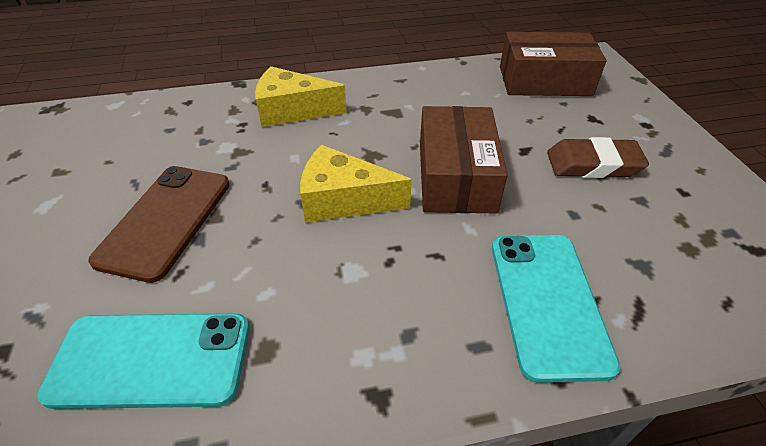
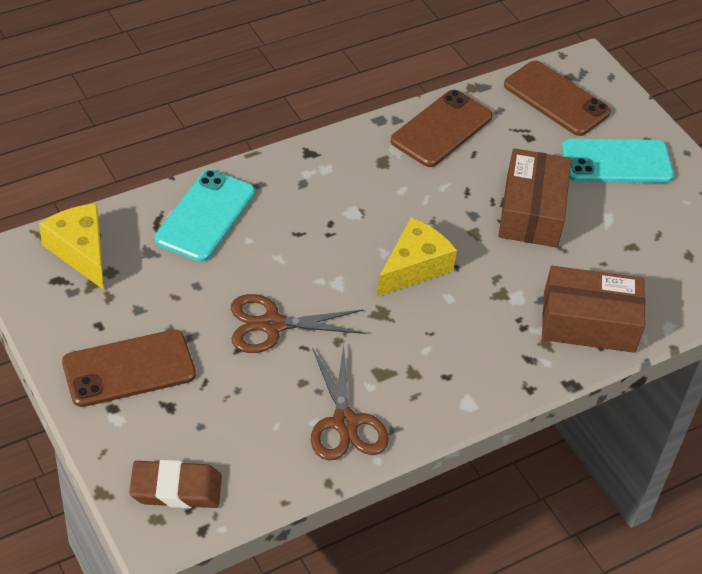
brown phone: 1 -> 3
brown scissors: 0 -> 2

